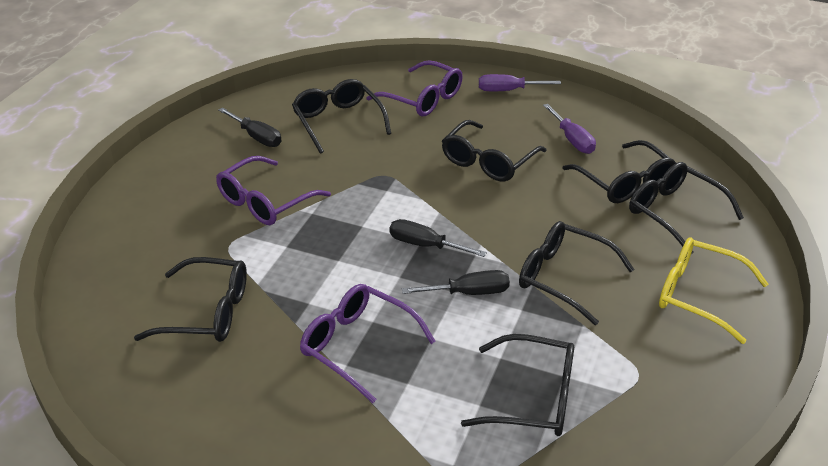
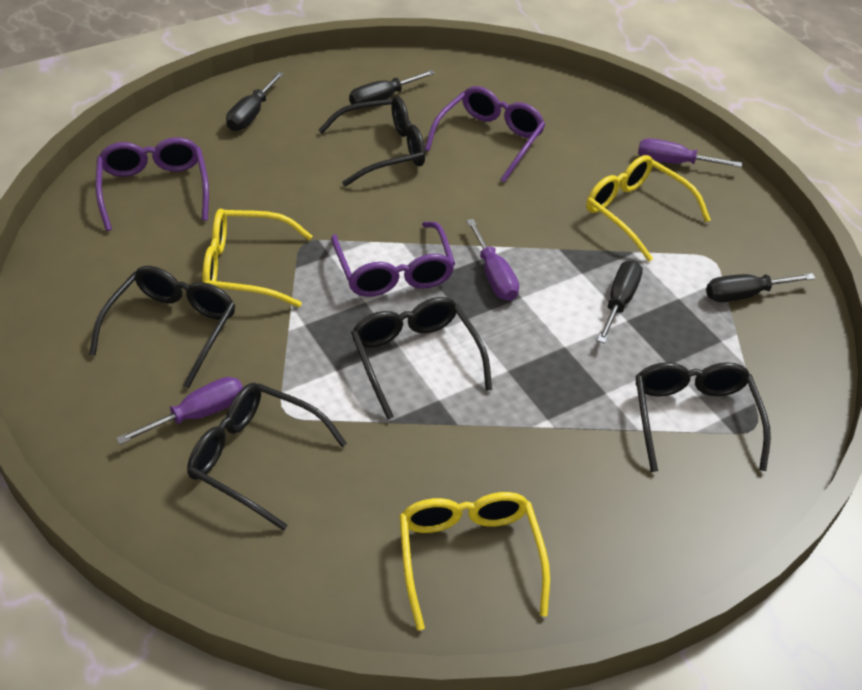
black glasses: 7 -> 5
black screwdriver: 3 -> 4
purple screwdriver: 2 -> 3
yellow glasses: 1 -> 3

